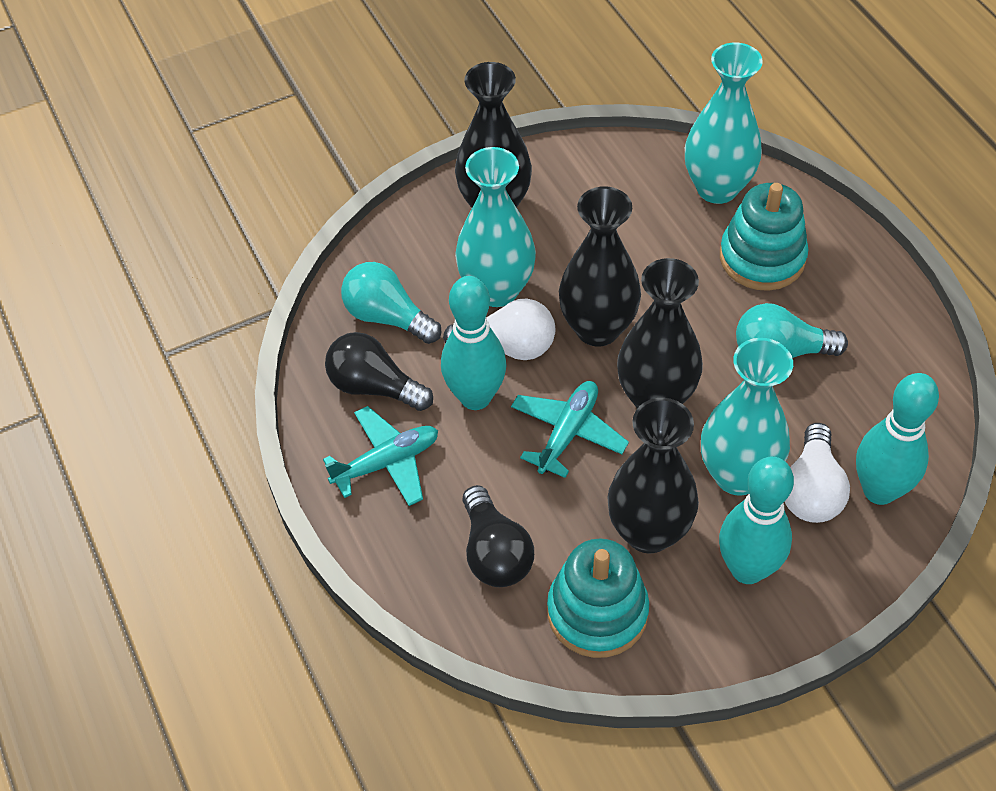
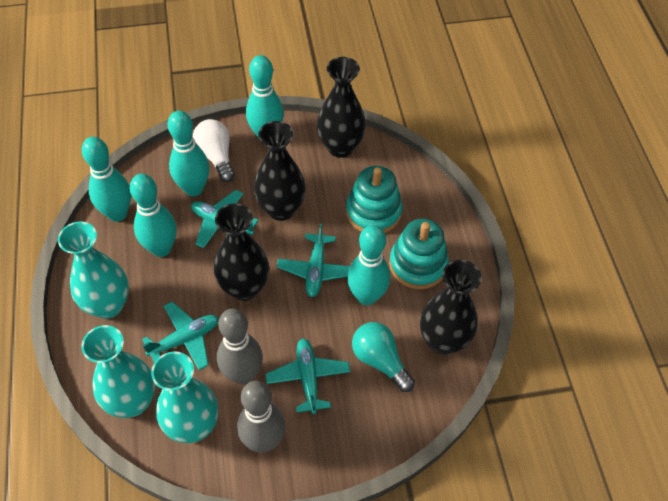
black light bulb: 2 -> 0
grey bowling pin: 0 -> 2
turquoise bowling pin: 3 -> 5
turquoise light bulb: 2 -> 1
turquoise plane: 2 -> 4
white light bulb: 2 -> 1

